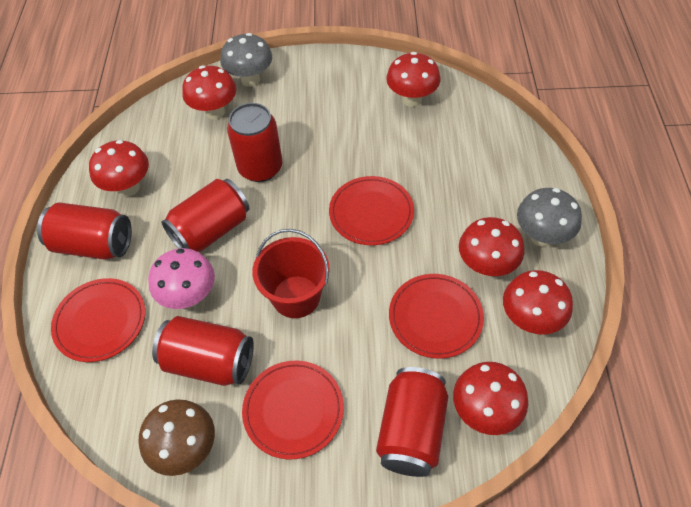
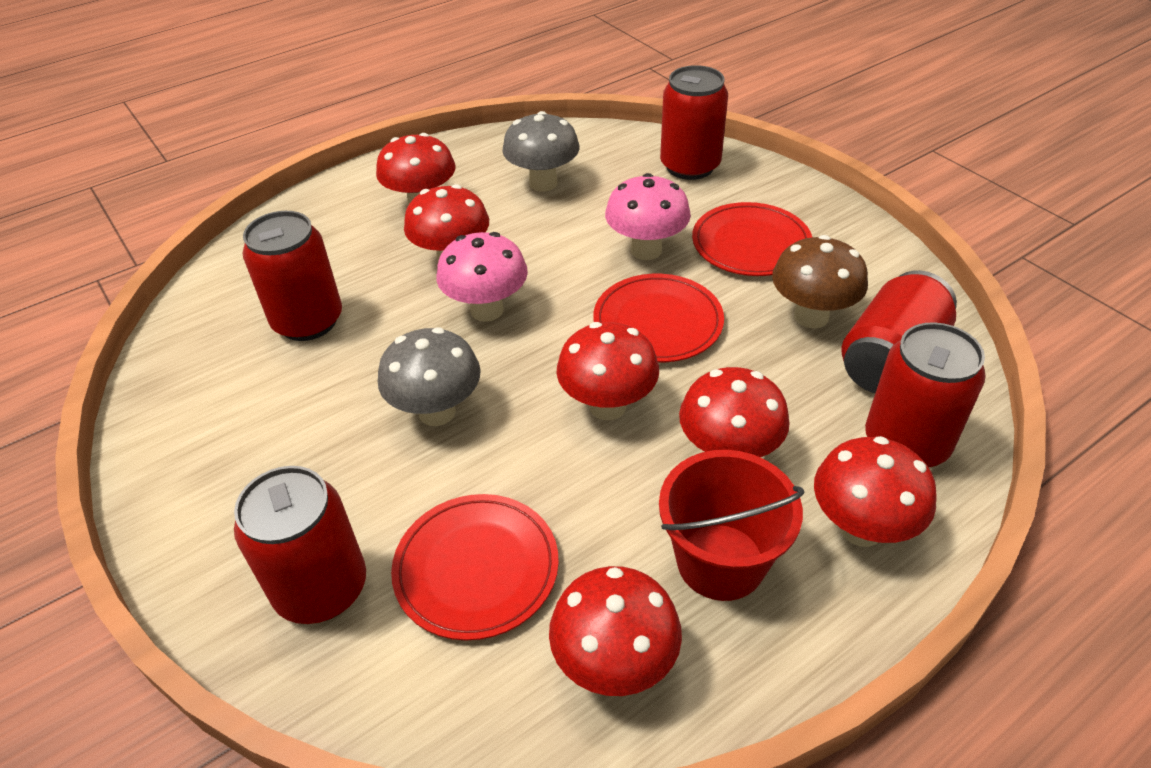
pink mushroom: 1 -> 2
red plate: 4 -> 3

